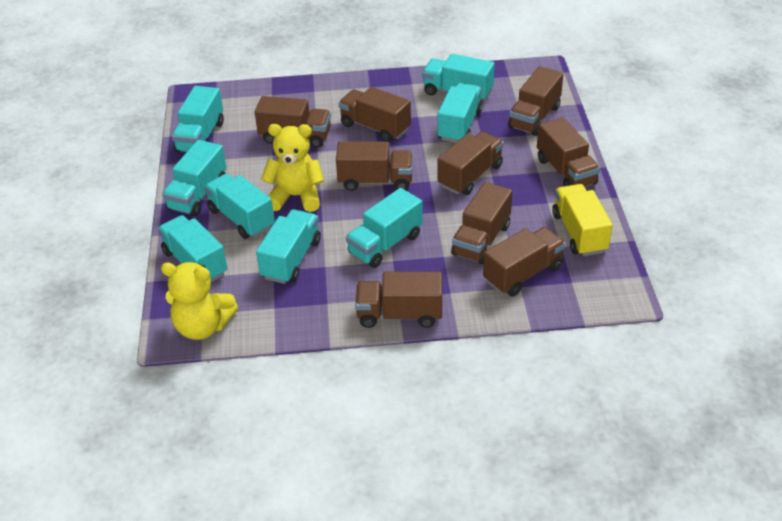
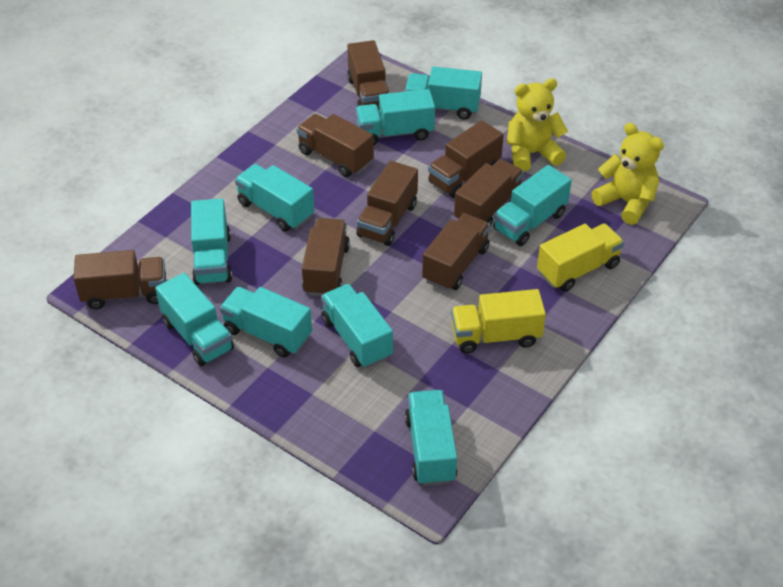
brown truck: 9 -> 8
turquoise truck: 8 -> 9
yellow truck: 1 -> 2

